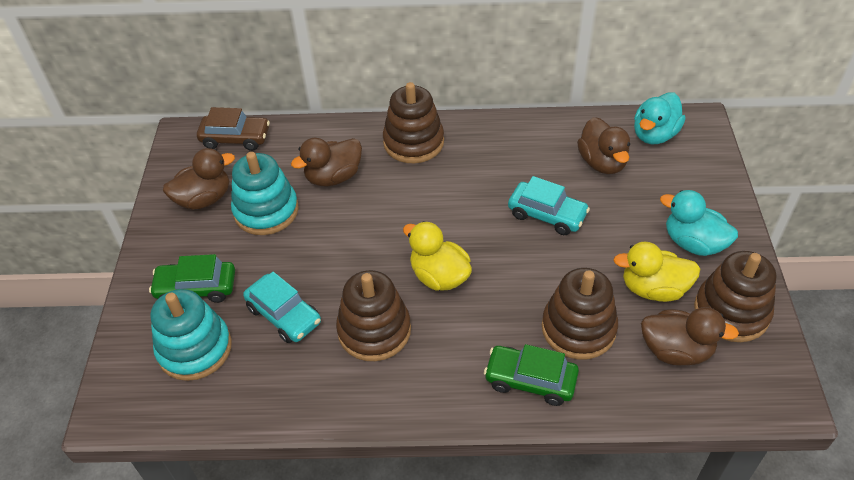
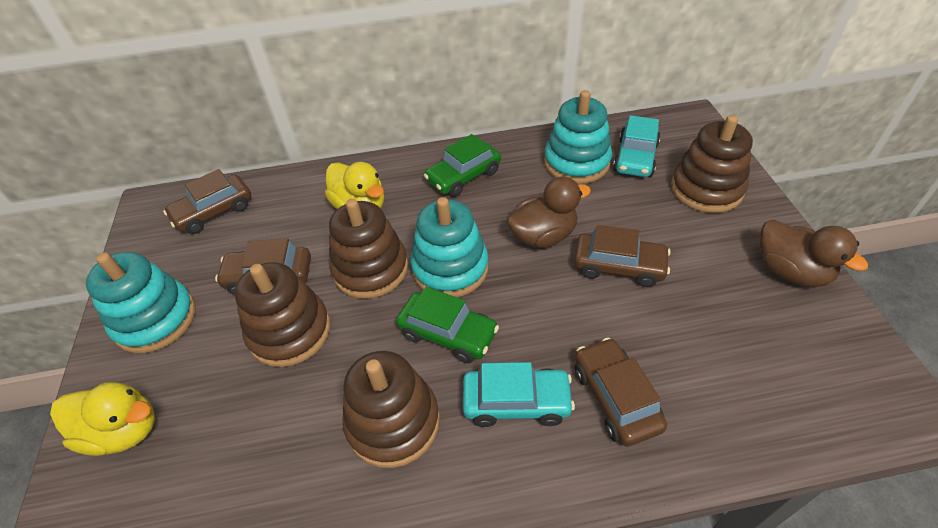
brown car: 1 -> 4
brown duck: 4 -> 2
turquoise duck: 2 -> 0
turquoise stacking toy: 2 -> 3

